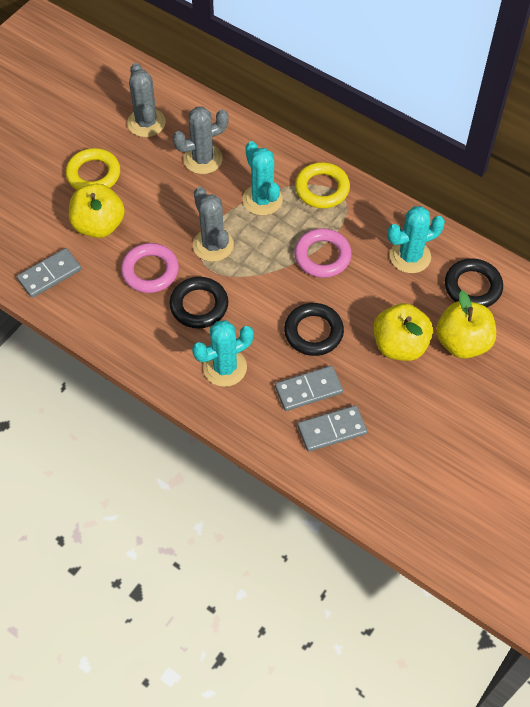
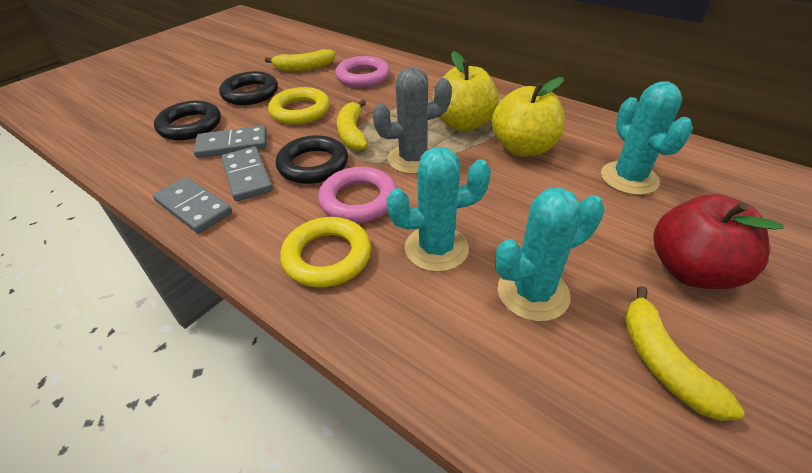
grey cactus: 3 -> 1
red apple: 0 -> 1
yellow apple: 3 -> 2
yellow banana: 0 -> 3

